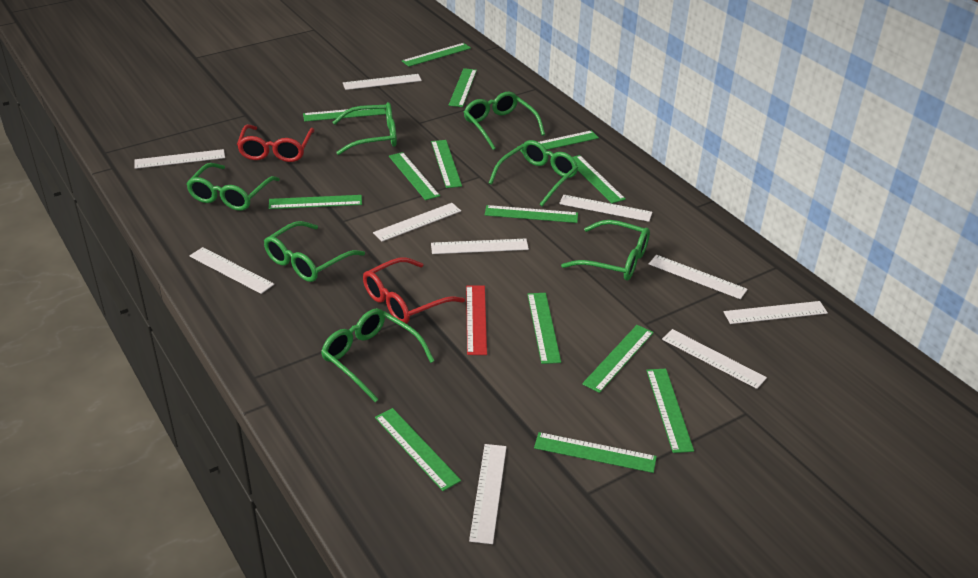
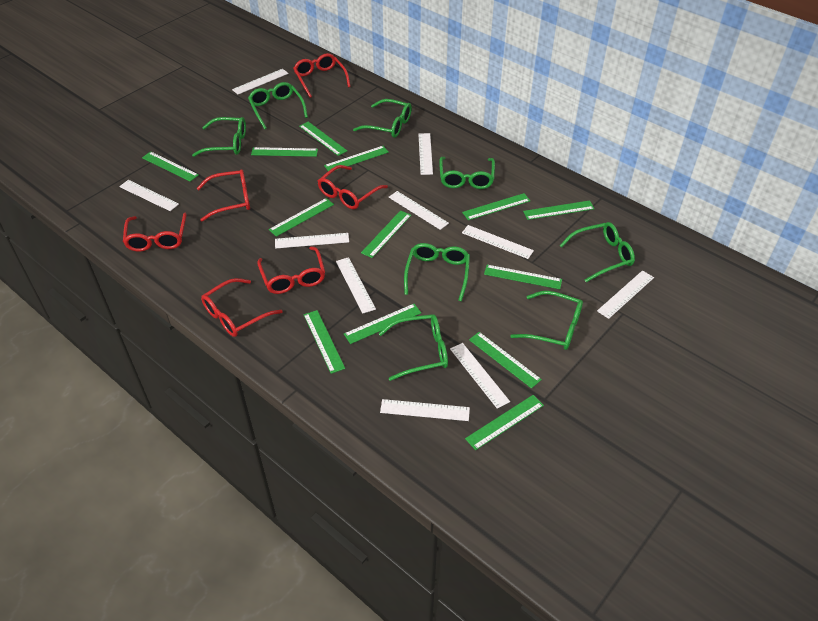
green glasses: 7 -> 8
green ruler: 14 -> 13
red glasses: 2 -> 6
red ruler: 1 -> 0

